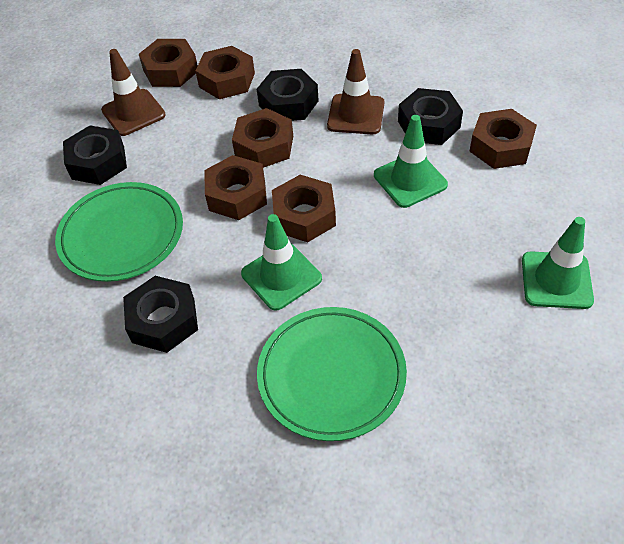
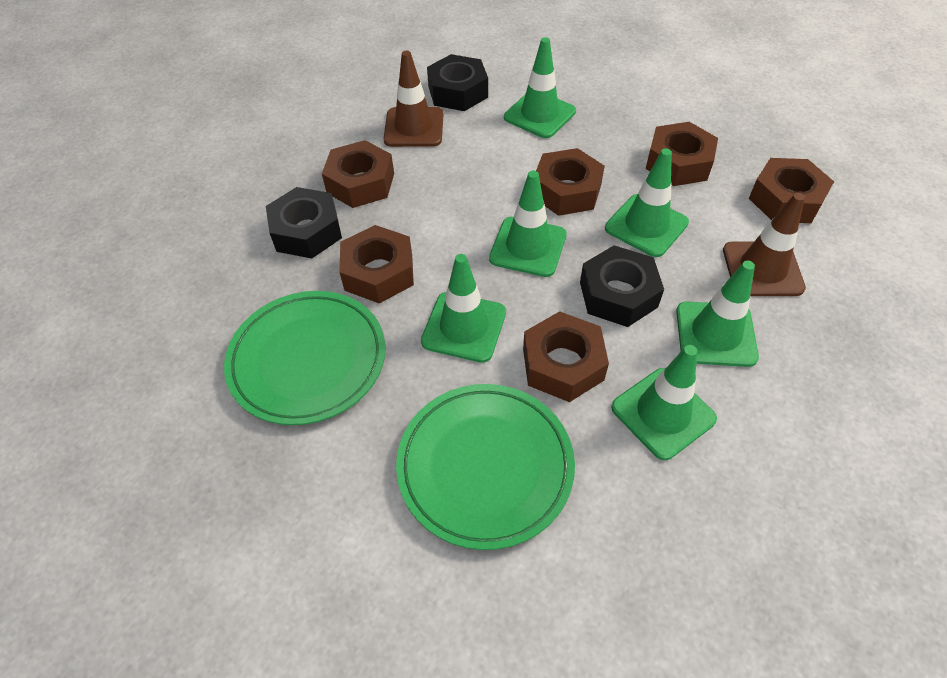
black nut: 4 -> 3
green traffic cone: 3 -> 6

